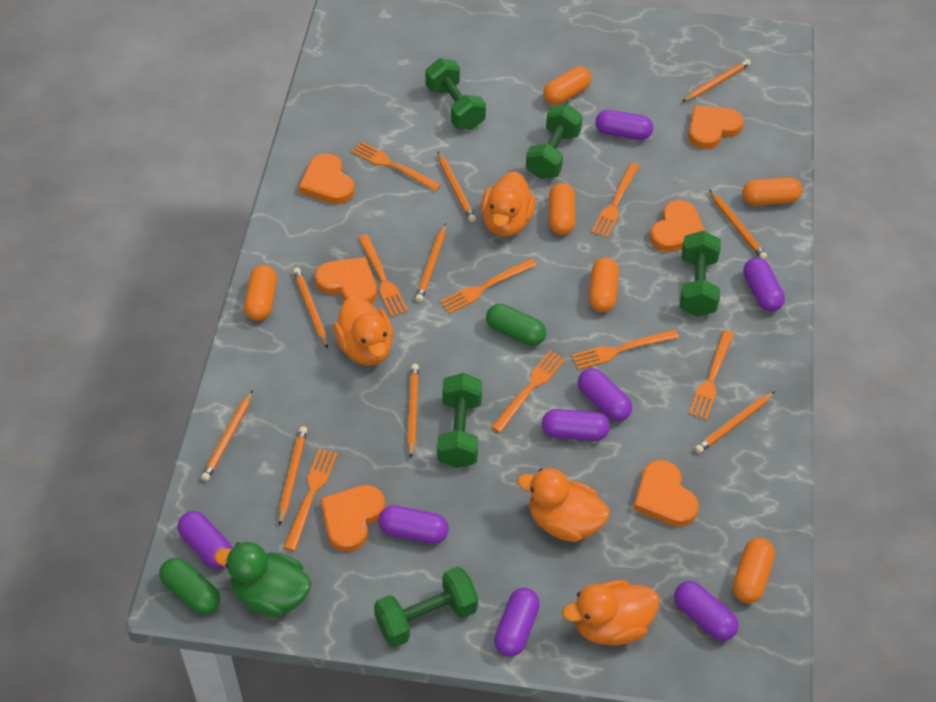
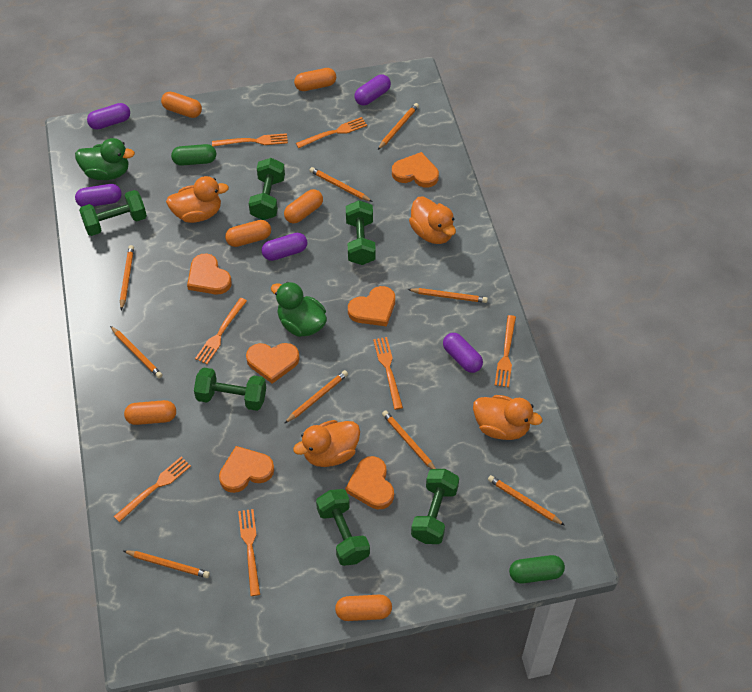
green duck: 1 -> 2
green dumbbell: 5 -> 6
orange fork: 8 -> 7
purple capsule: 8 -> 5

